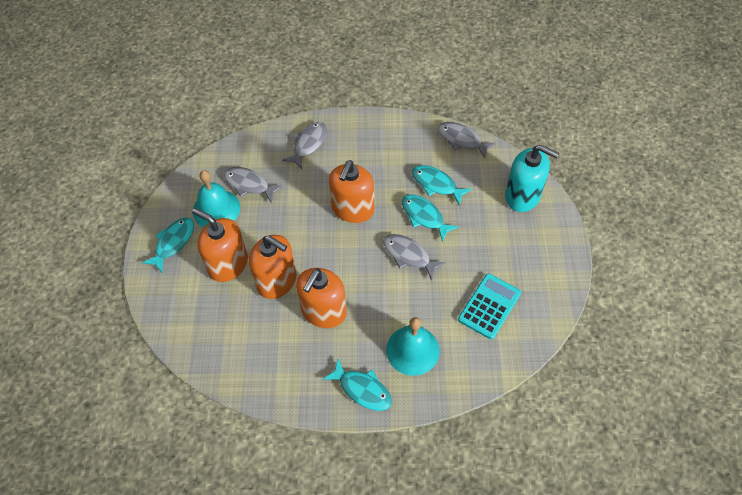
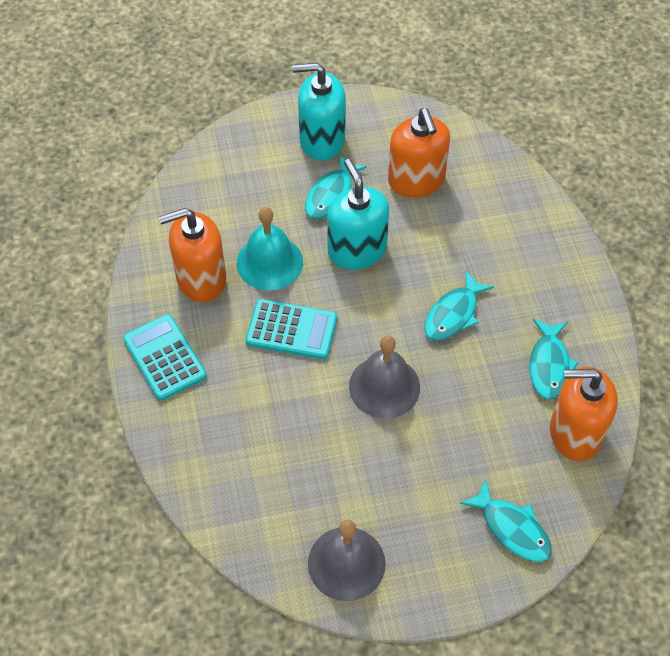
grey bell: 0 -> 2
grey fish: 4 -> 0
orange soap dispenser: 4 -> 3
turquoise bell: 2 -> 1
turquoise calculator: 1 -> 2
turquoise soap dispenser: 1 -> 2

